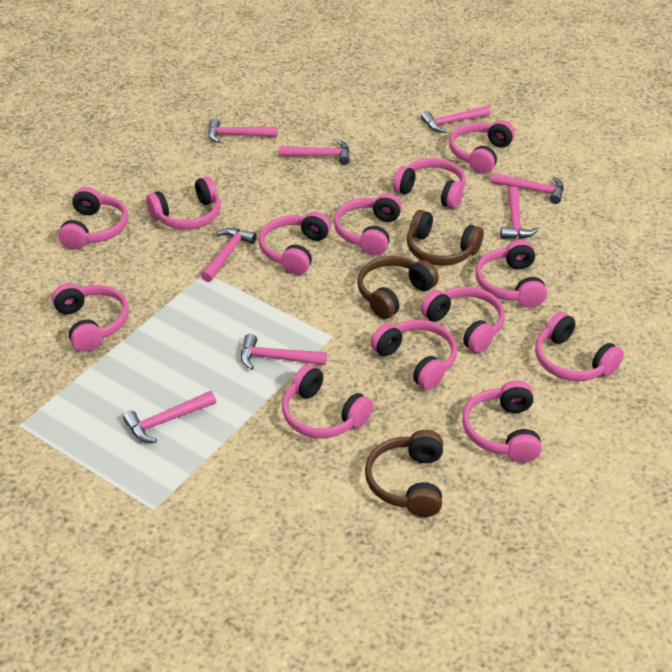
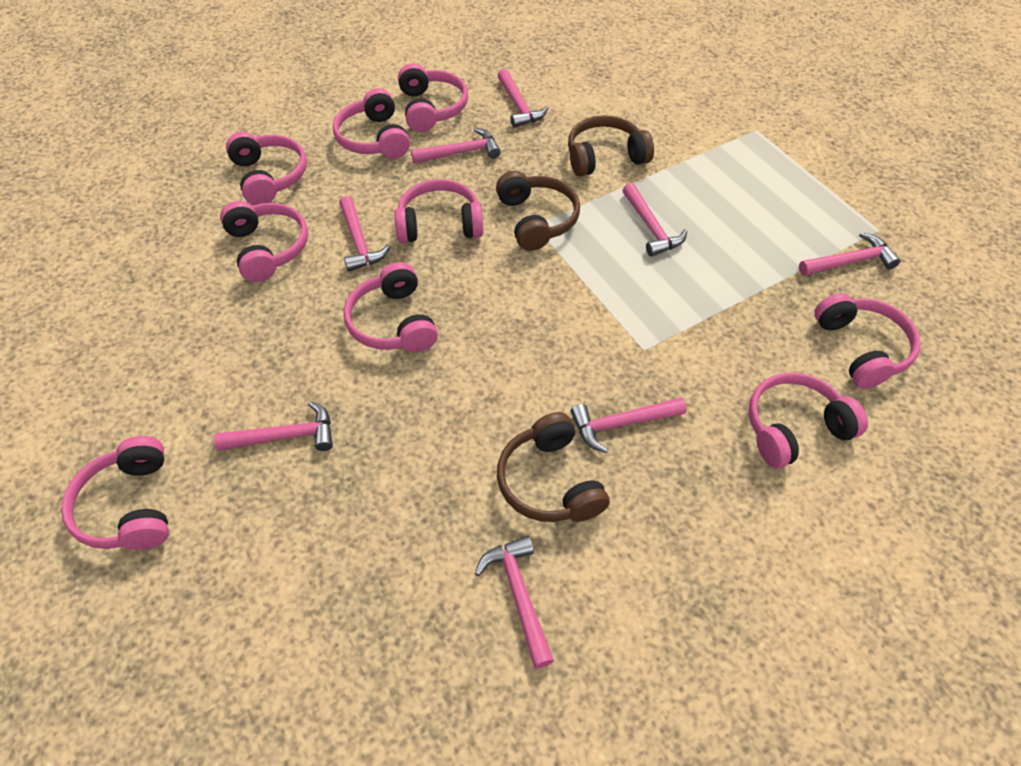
pink headphones: 13 -> 9

